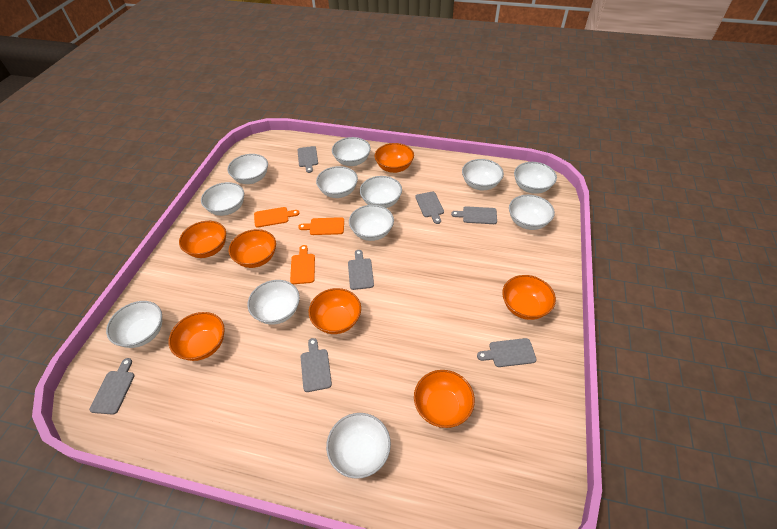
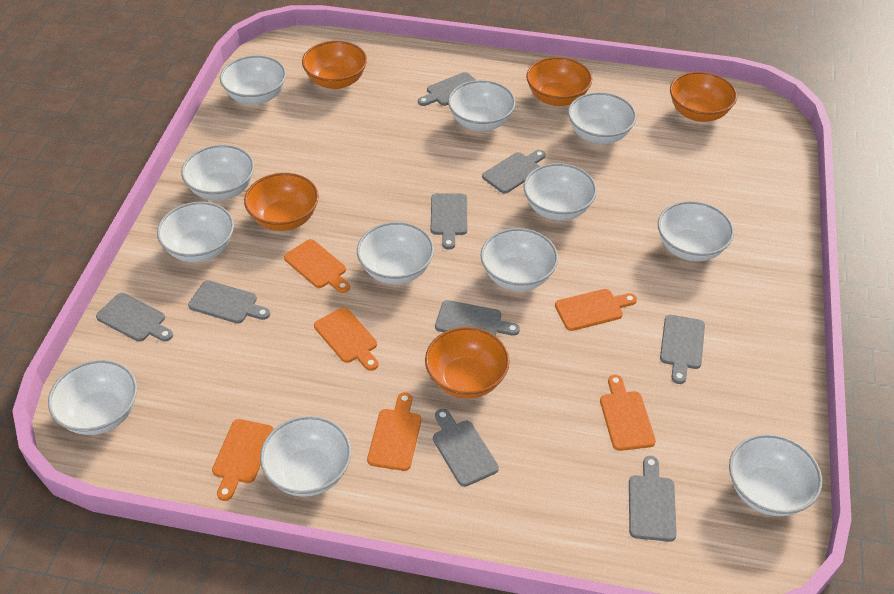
grey cutting board: 7 -> 9
orange bowl: 7 -> 5
orange cutting board: 3 -> 6

